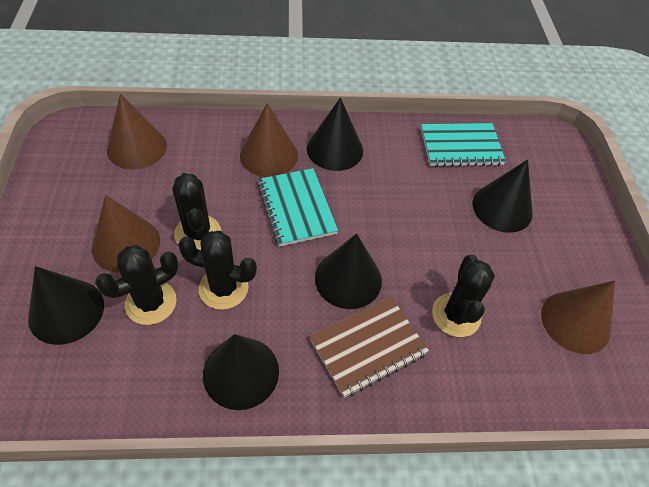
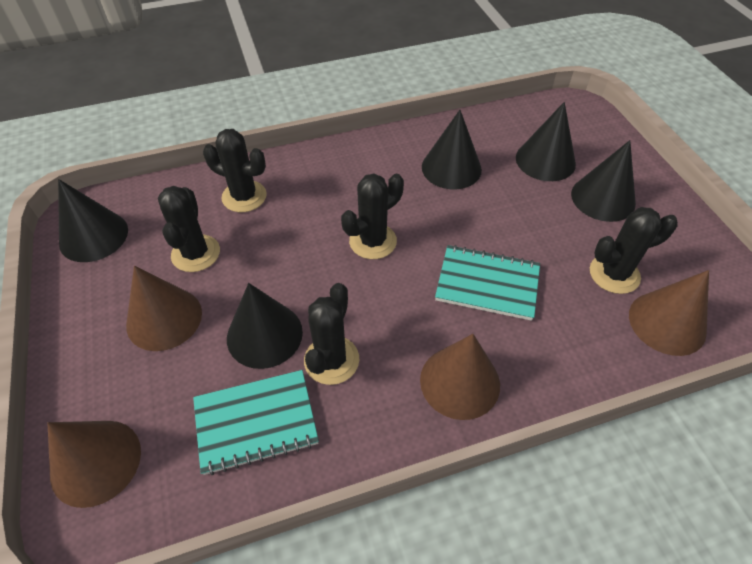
black cactus: 4 -> 5
brown notebook: 1 -> 0

